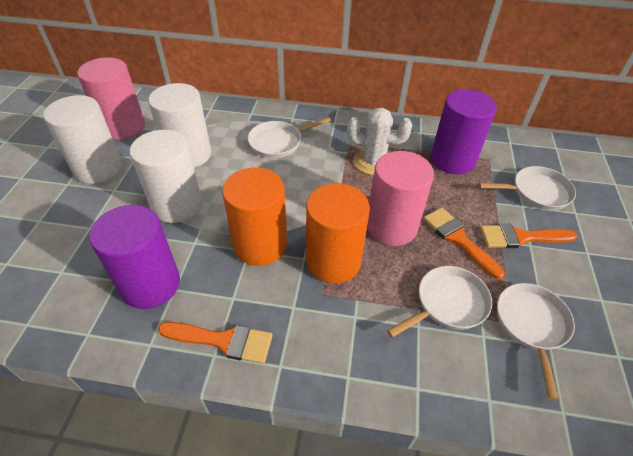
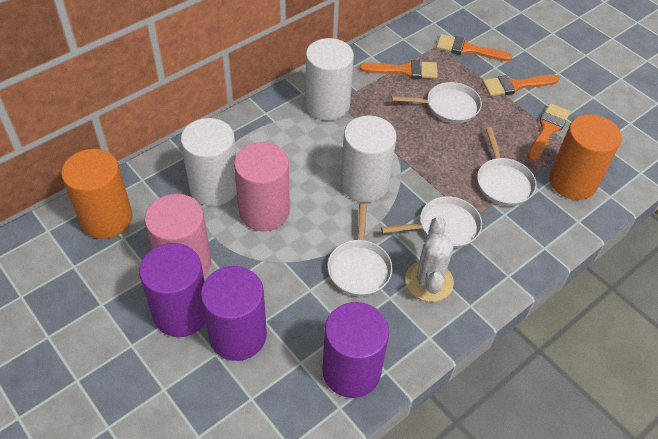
orange brush: 3 -> 4
purple cylinder: 2 -> 3

